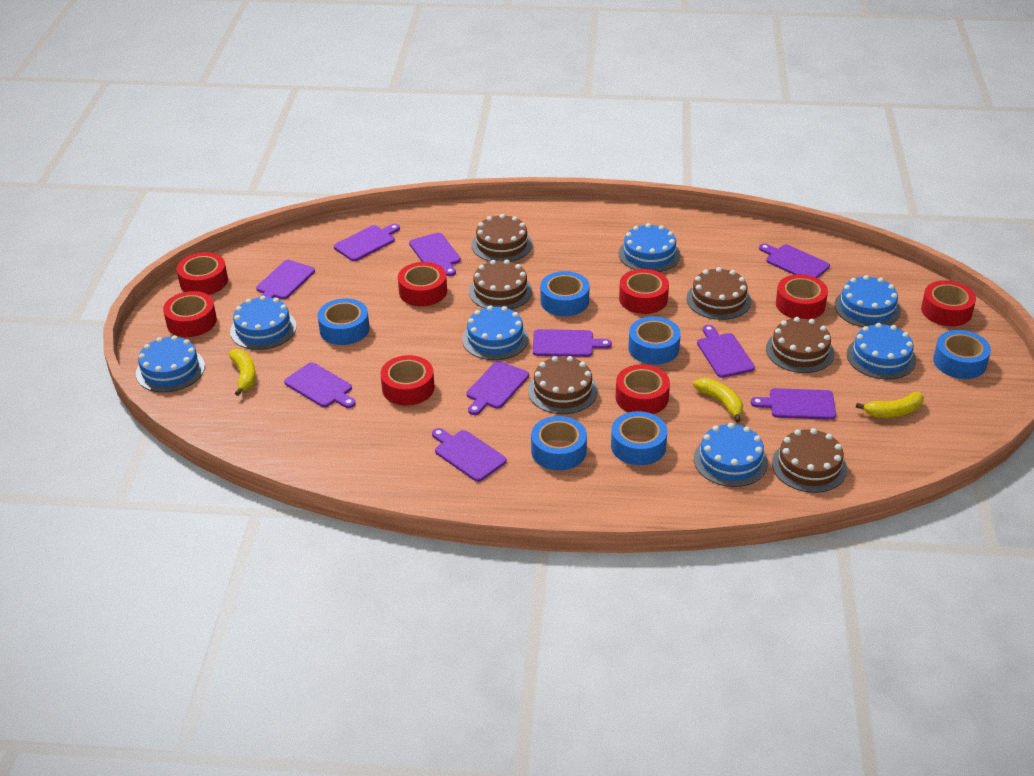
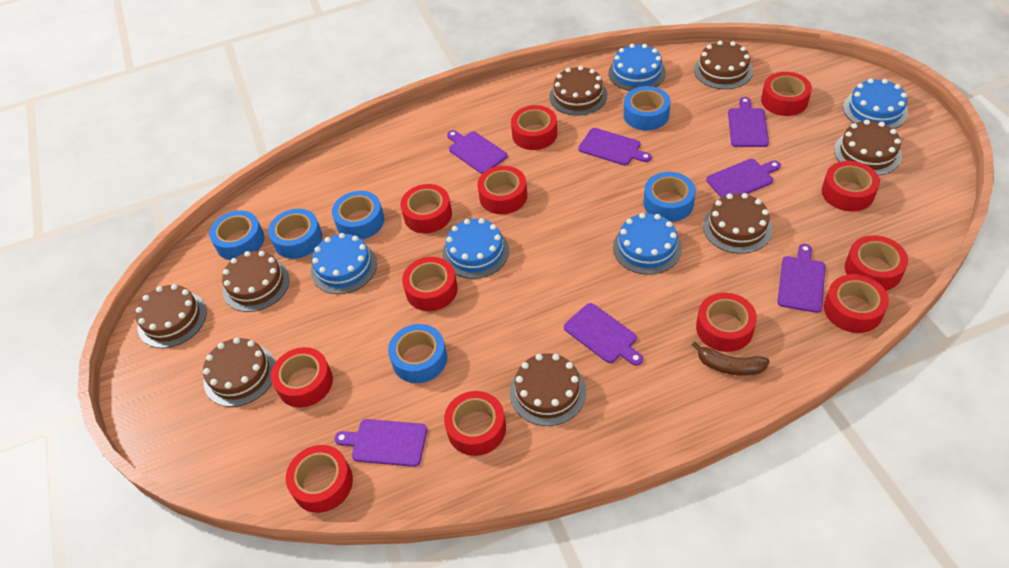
blue cake: 7 -> 5
brown banana: 0 -> 1
brown cake: 6 -> 8
purple cutting board: 10 -> 7
red tape: 8 -> 12
yellow banana: 3 -> 0

